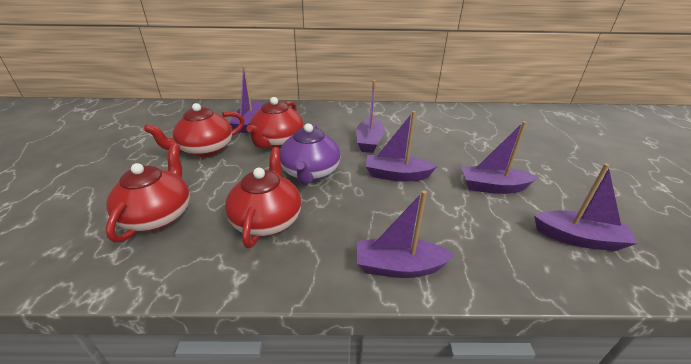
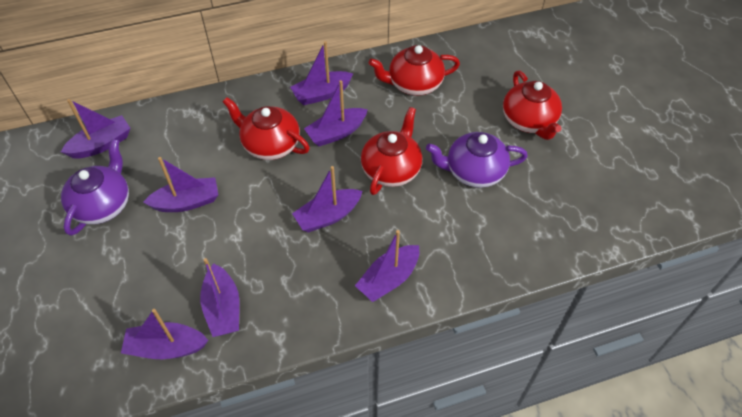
purple boat: 6 -> 8
purple teapot: 1 -> 2

